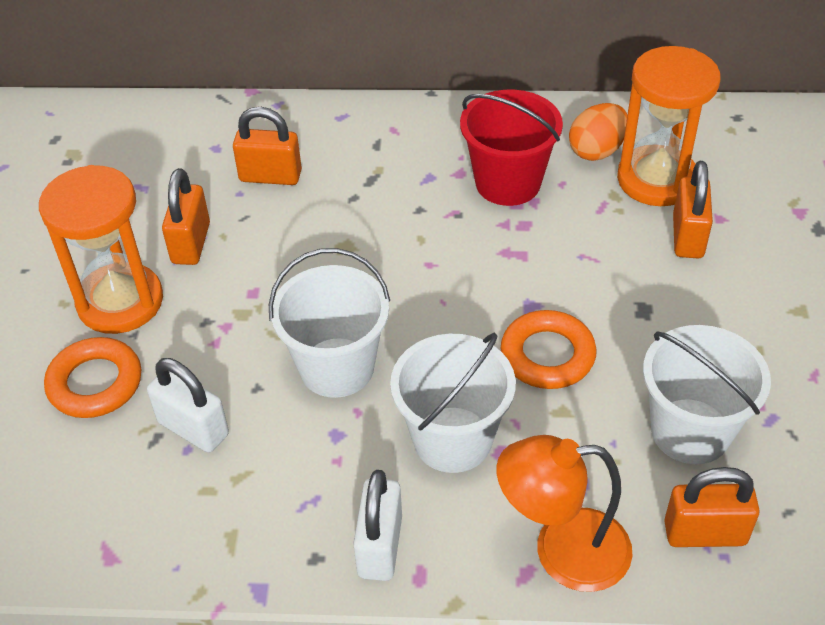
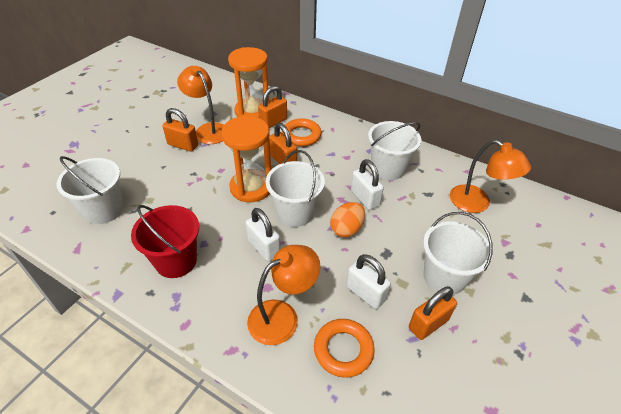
orange lamp: 1 -> 3
white bucket: 3 -> 4
white padlock: 2 -> 3

